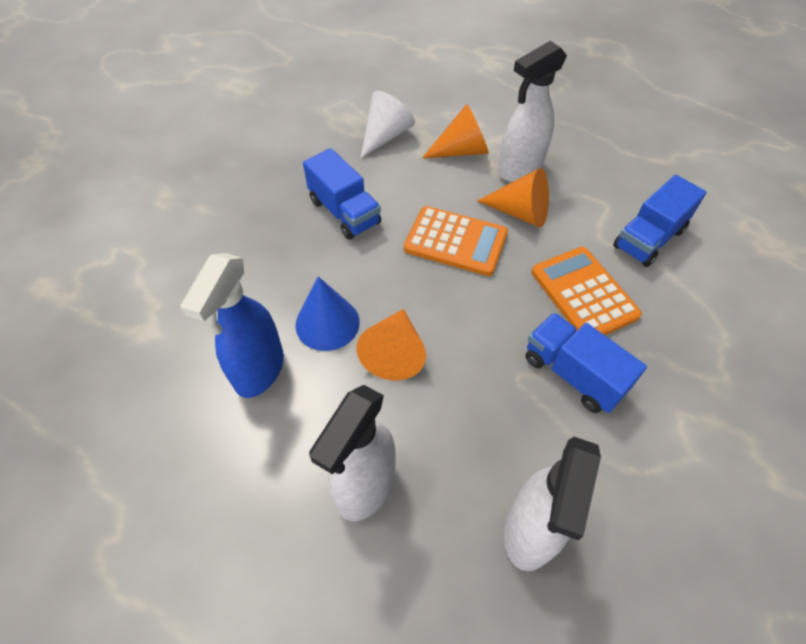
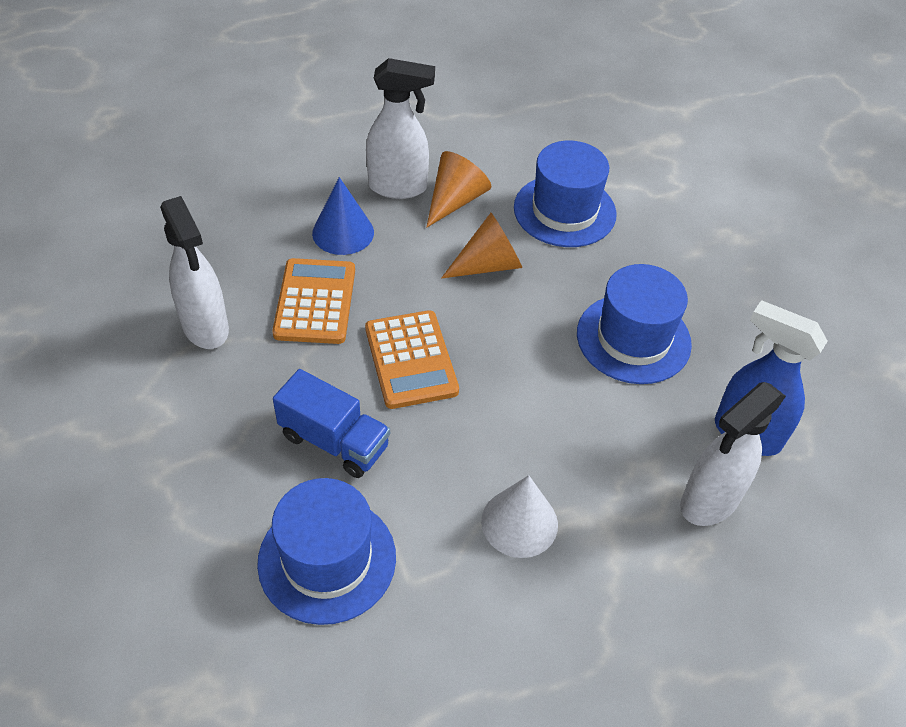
blue hat: 0 -> 3
blue truck: 3 -> 1
orange cone: 3 -> 2

